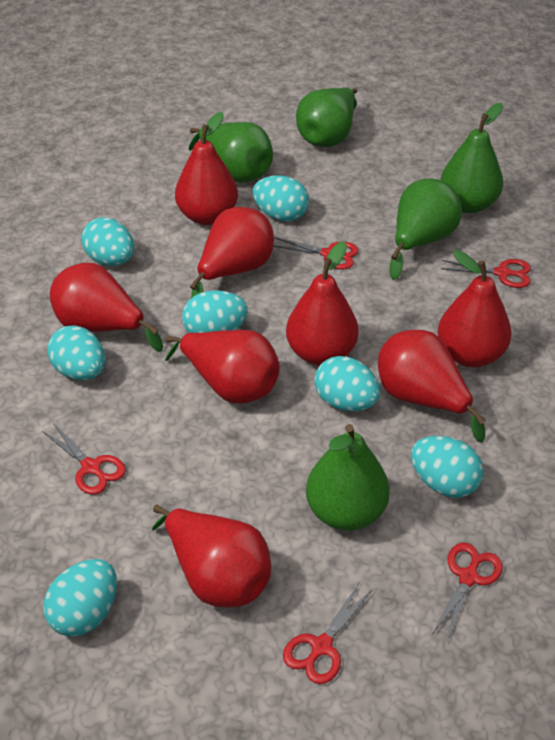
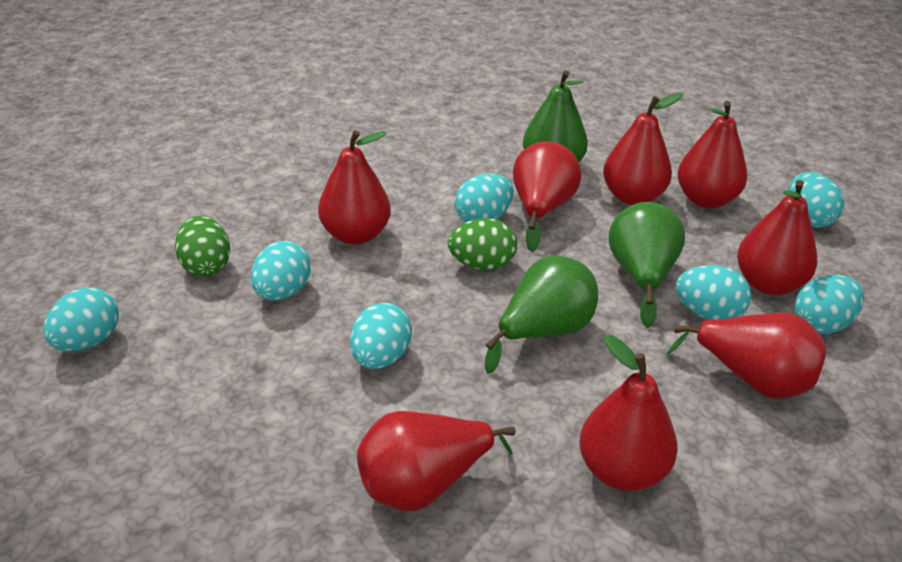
green egg: 0 -> 2
green pear: 5 -> 3
red scissors: 5 -> 0

